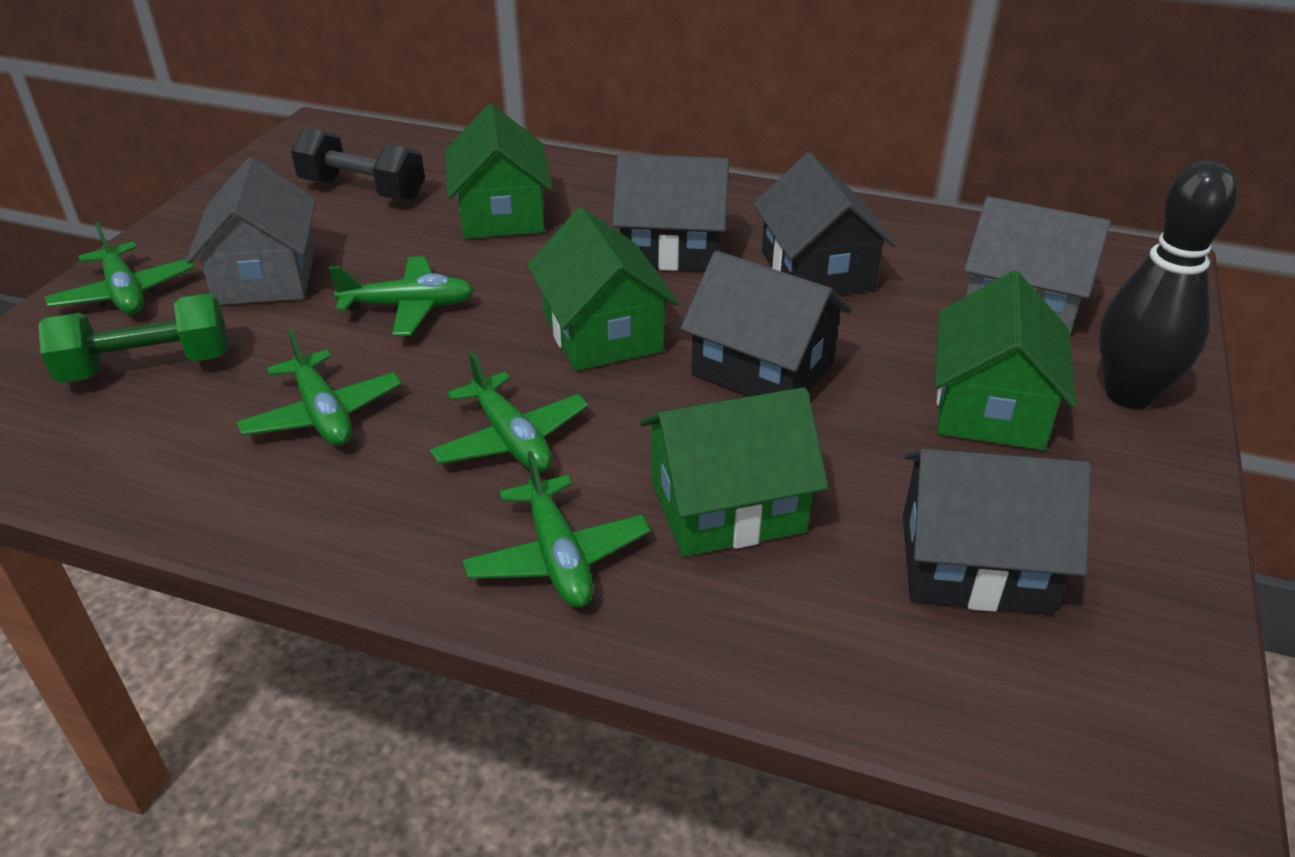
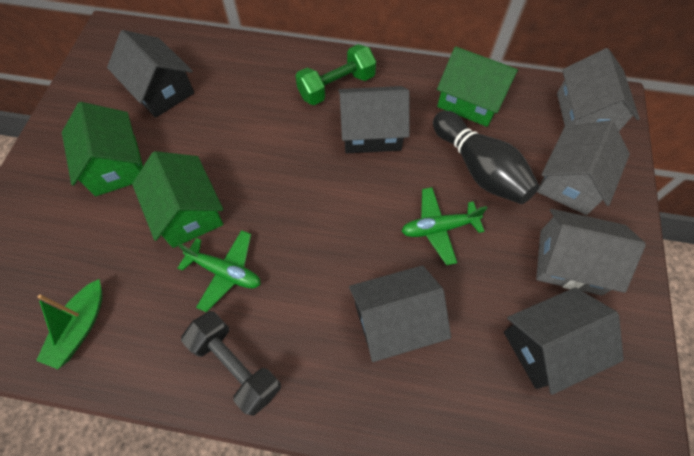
green boat: 0 -> 1
green house: 4 -> 3
green plane: 5 -> 2
grey house: 2 -> 3

